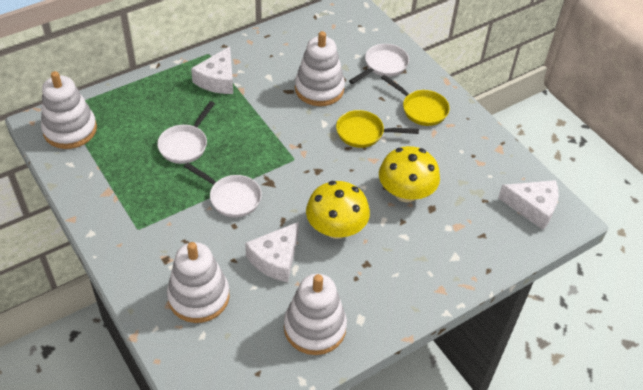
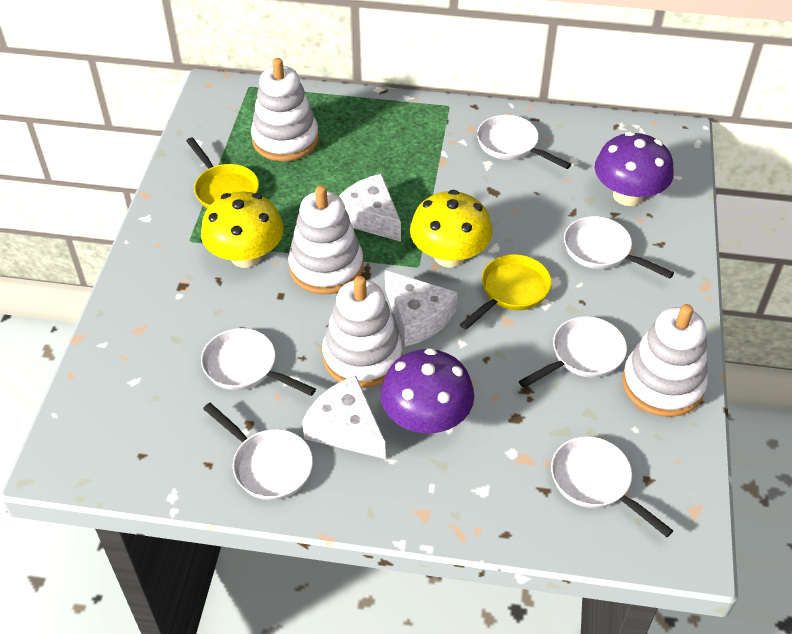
purple mushroom: 0 -> 2
white pan: 3 -> 6

